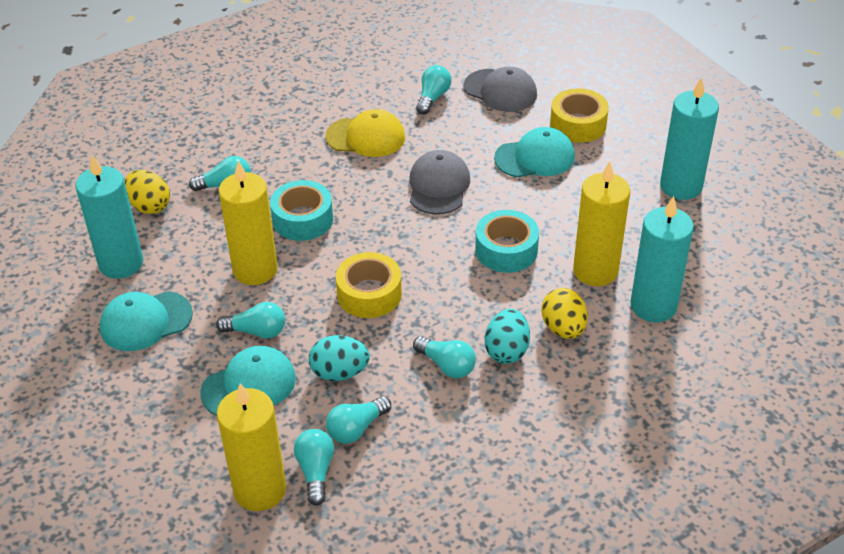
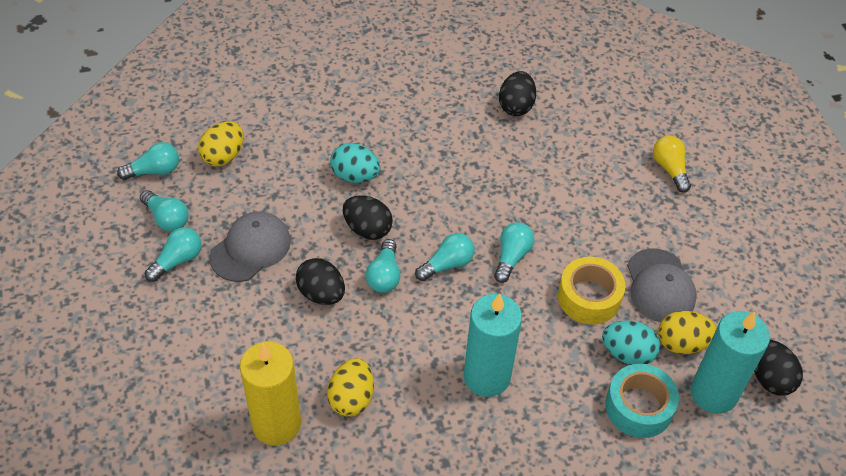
black egg: 0 -> 4
turquoise candle: 3 -> 2
turquoise cap: 3 -> 0
turquoise tape: 2 -> 1
yellow candle: 3 -> 1
yellow cap: 1 -> 0
yellow egg: 2 -> 3
yellow light bulb: 0 -> 1
yellow tape: 2 -> 1

